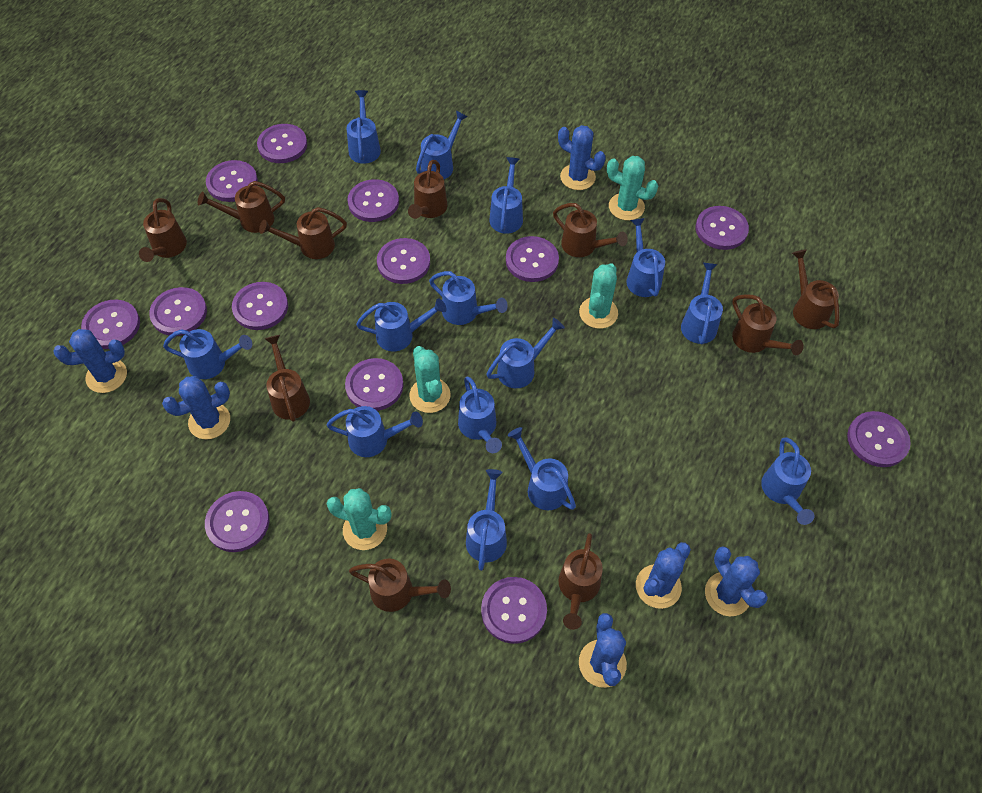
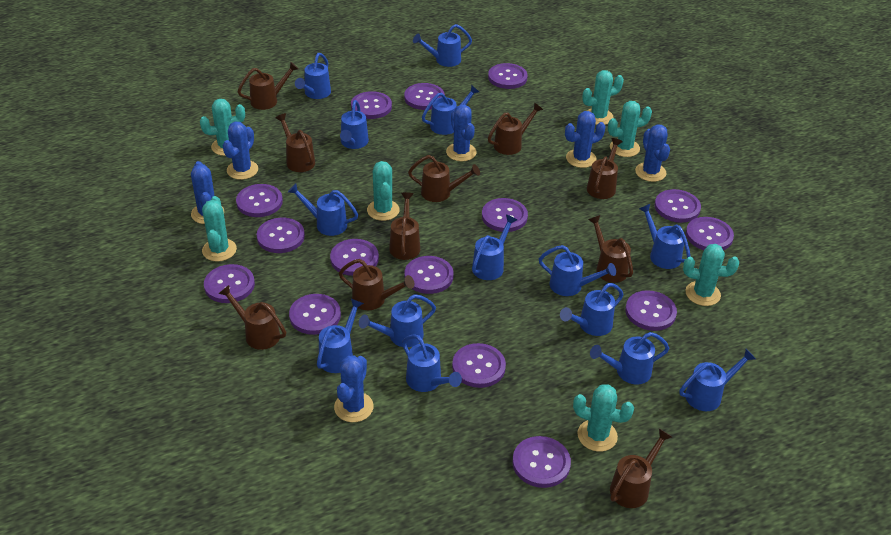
purple button: 13 -> 15
turquoise cactus: 4 -> 7

